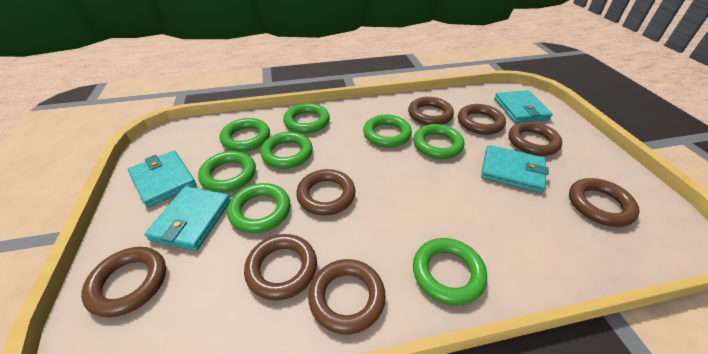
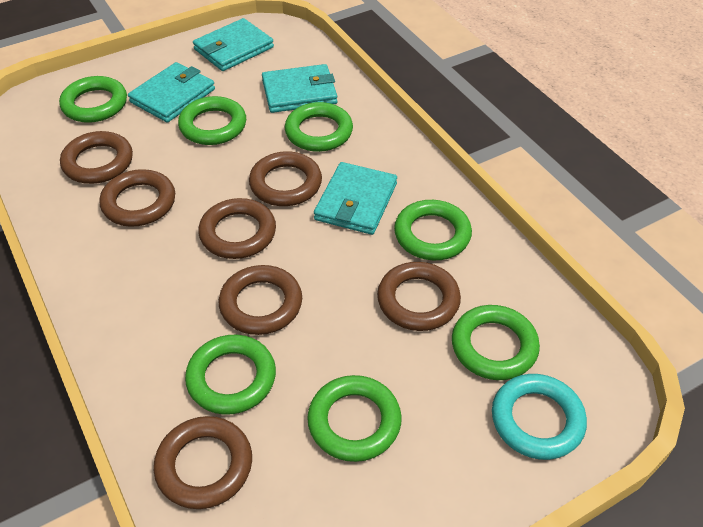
brown ring: 8 -> 7
green ring: 8 -> 7
turquoise ring: 0 -> 1

